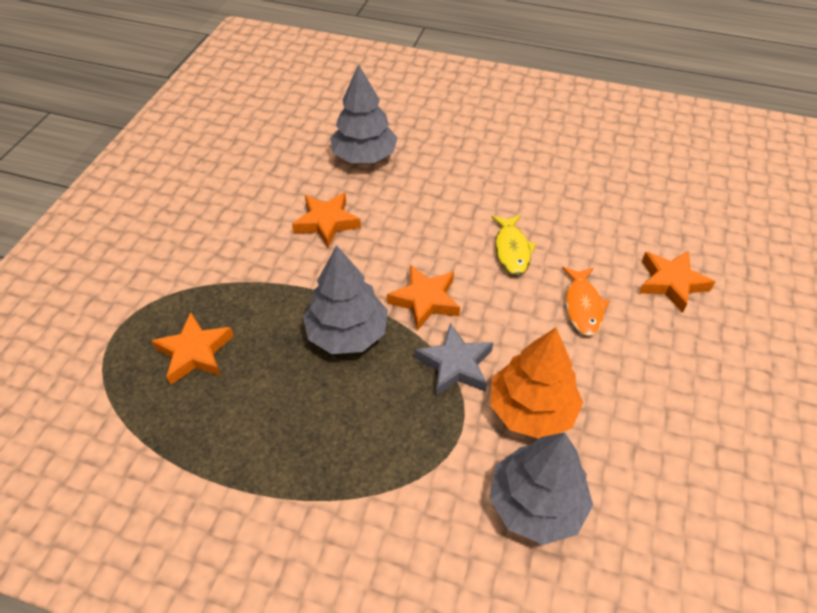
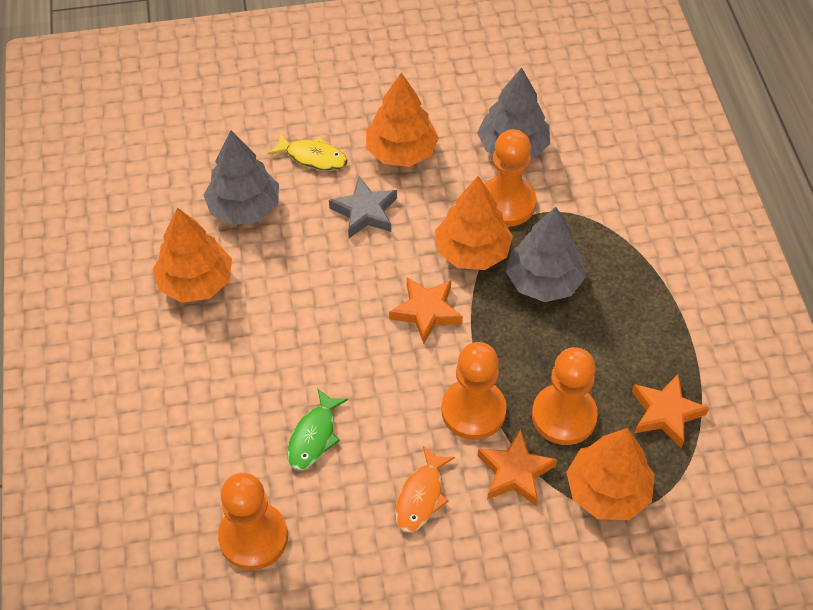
green fish: 0 -> 1
orange pawn: 0 -> 4
orange star: 4 -> 3
orange tree: 1 -> 4

